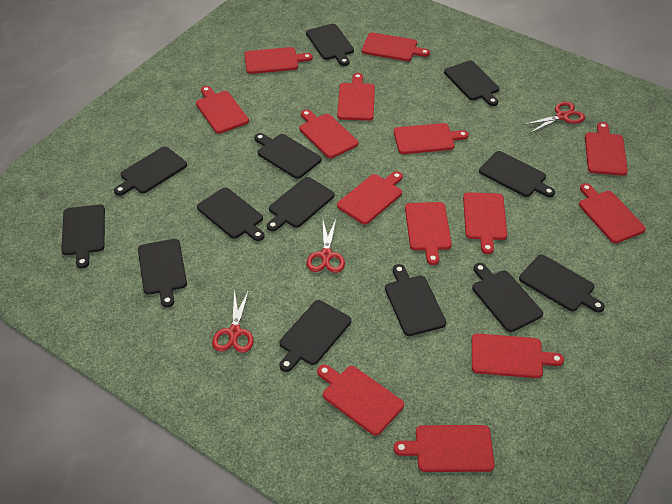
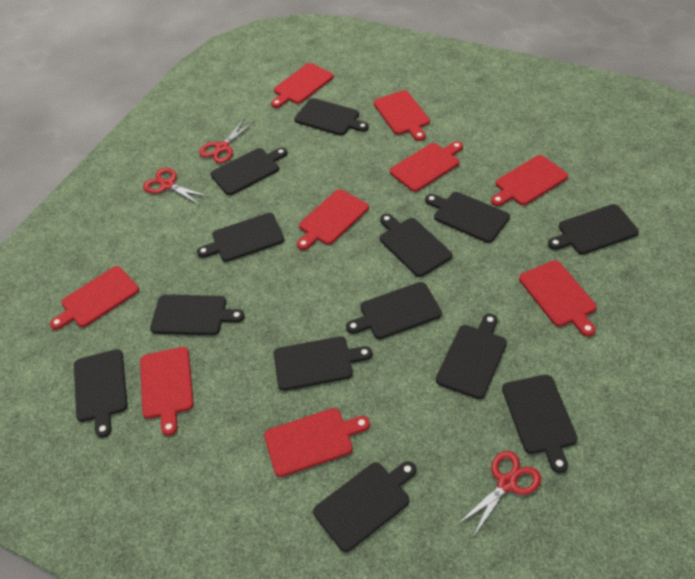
red cutting board: 14 -> 9

